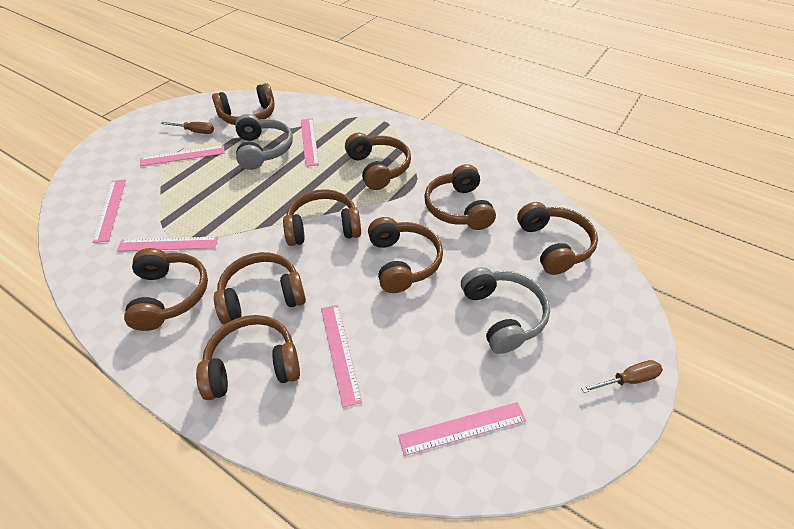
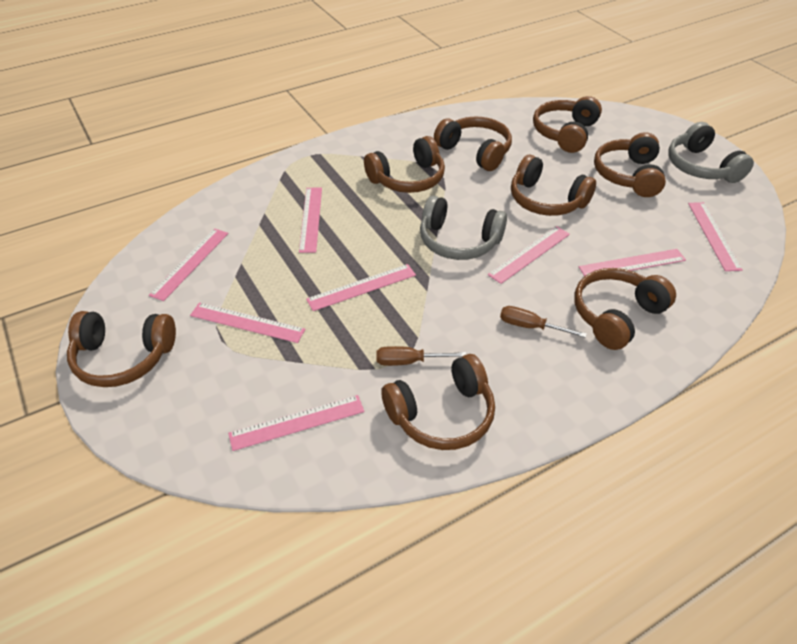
brown headphones: 9 -> 8
pink ruler: 6 -> 8

